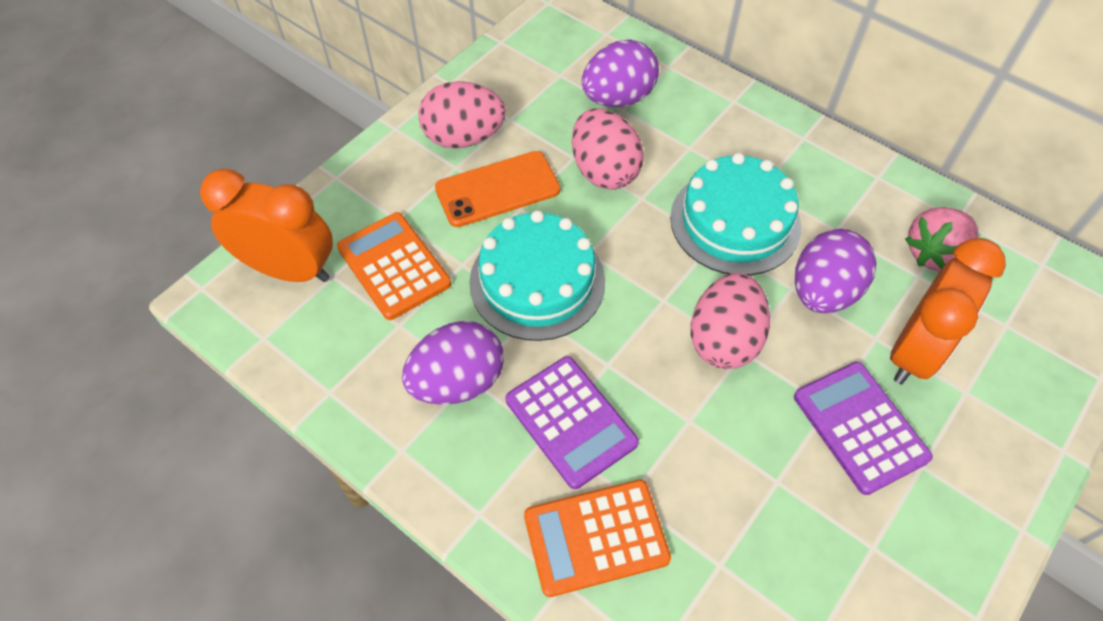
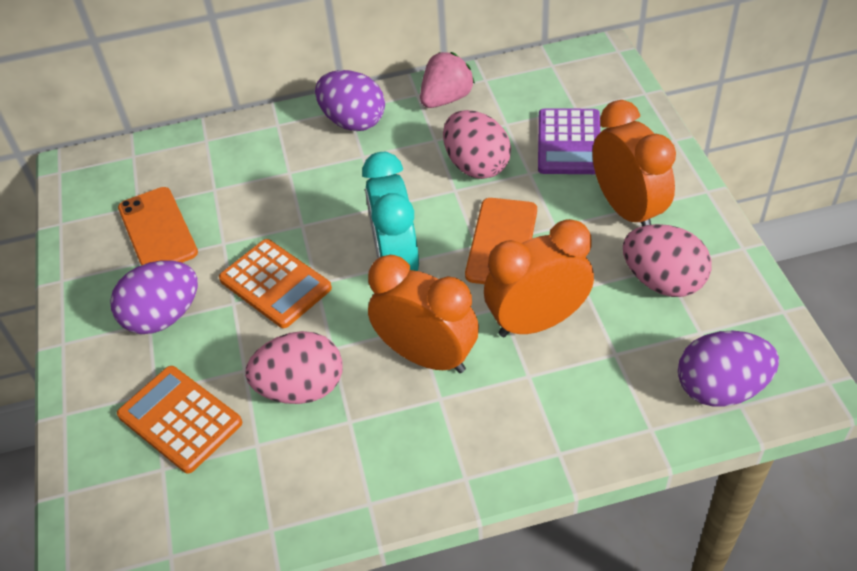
orange clock: 2 -> 3
orange phone: 1 -> 2
purple calculator: 2 -> 1
turquoise cake: 2 -> 0
turquoise clock: 0 -> 1

